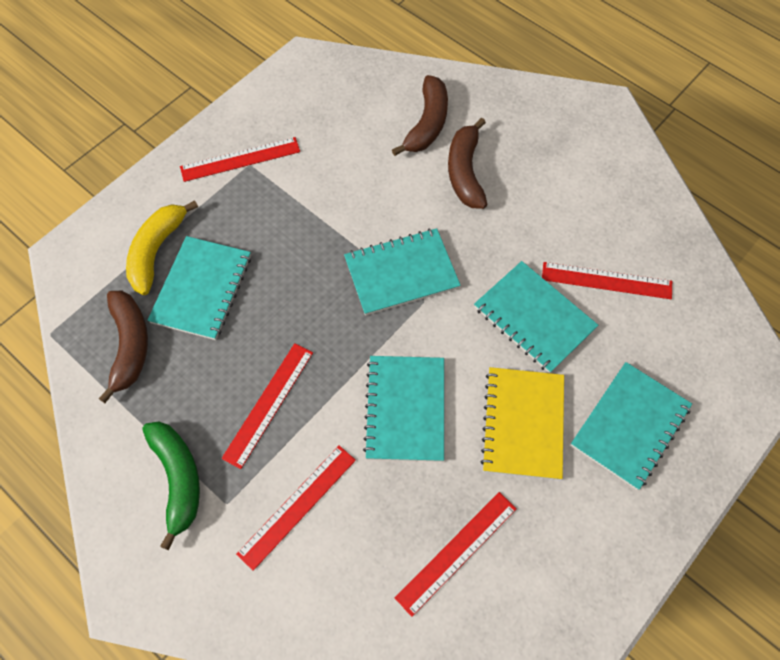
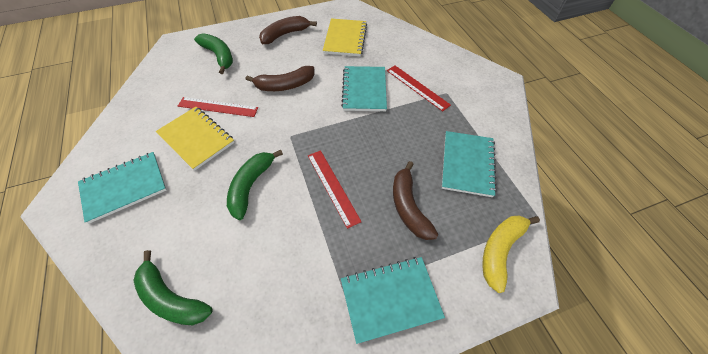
green banana: 1 -> 3
red ruler: 5 -> 3
turquoise notebook: 5 -> 4
yellow notebook: 1 -> 2

